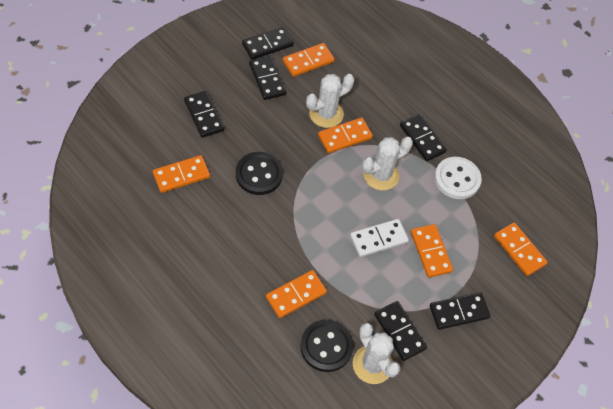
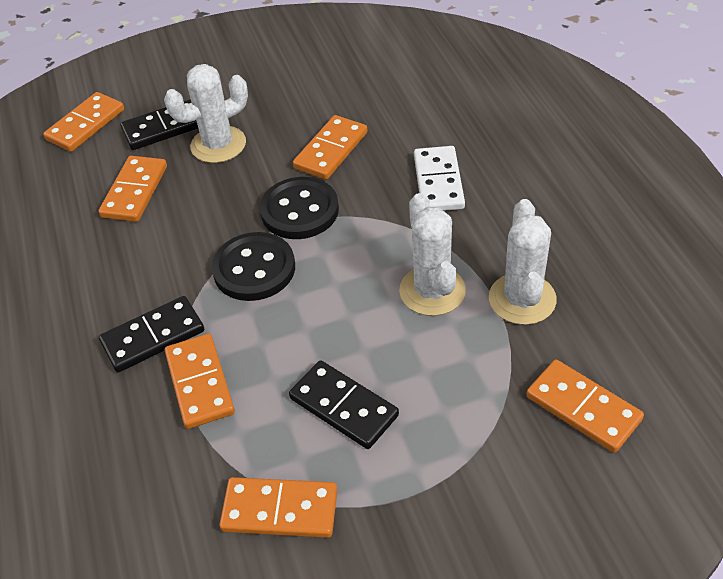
black domino: 6 -> 3
white button: 1 -> 0

